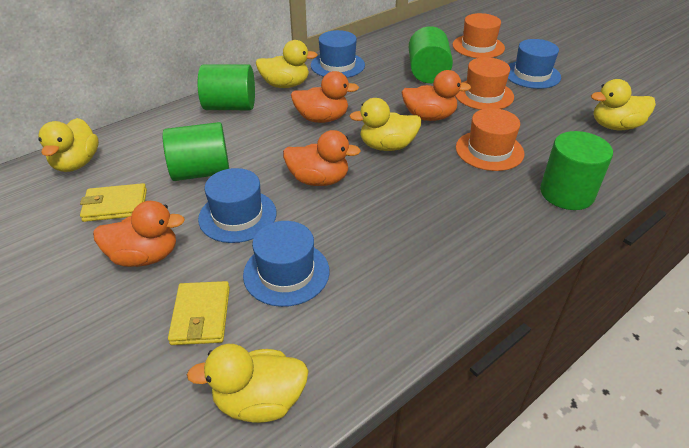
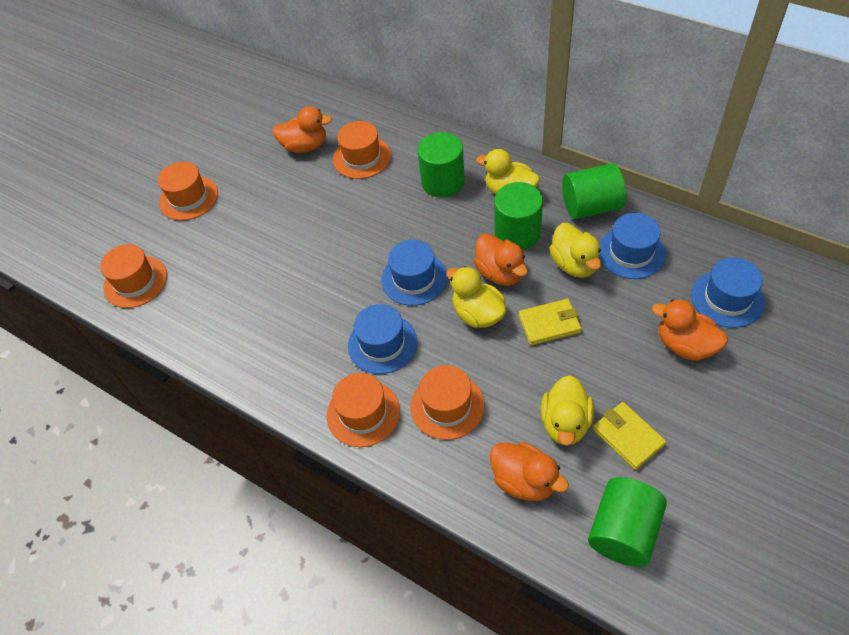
orange hat: 3 -> 5
yellow duck: 5 -> 4

